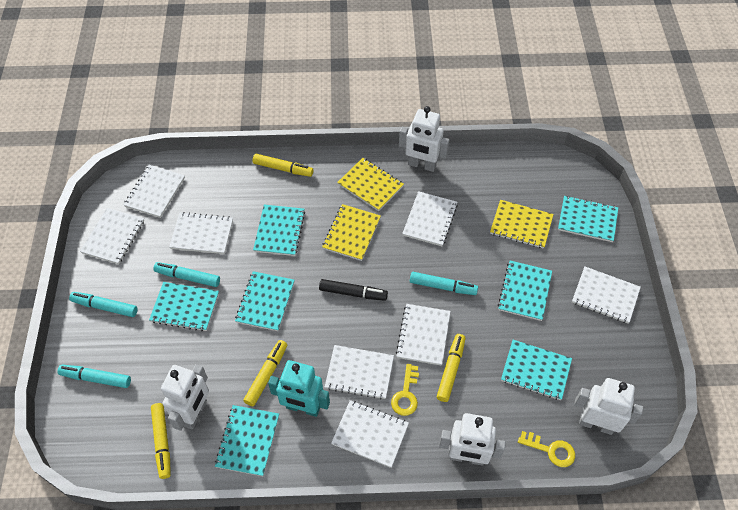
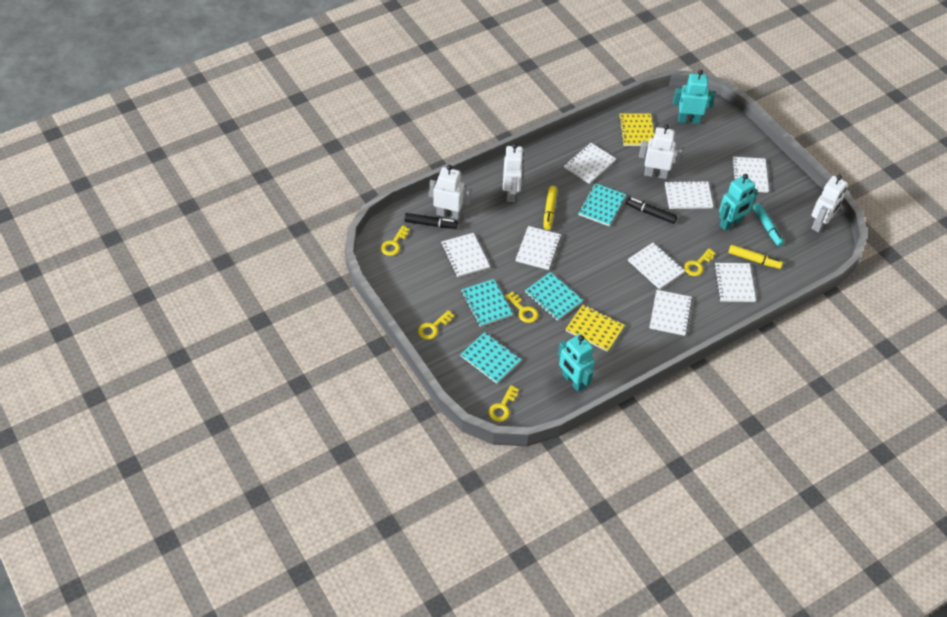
black marker: 1 -> 2
turquoise marker: 4 -> 1
turquoise notebook: 7 -> 4
turquoise robot: 1 -> 3
yellow key: 2 -> 5
yellow marker: 4 -> 2
yellow notebook: 3 -> 2

